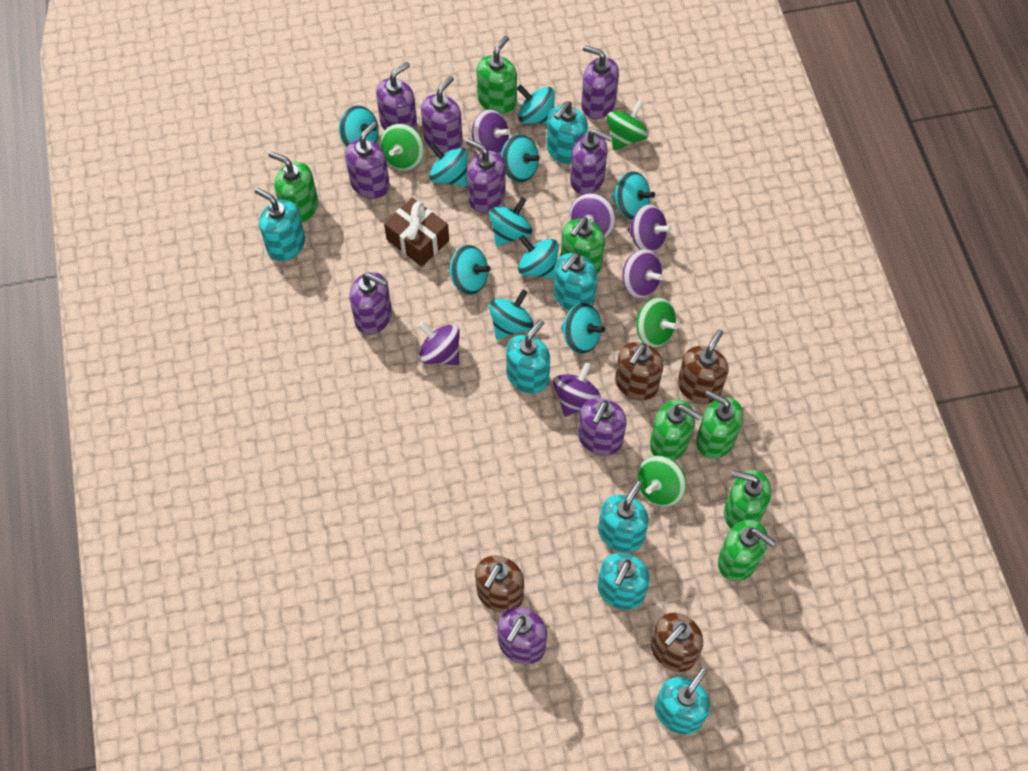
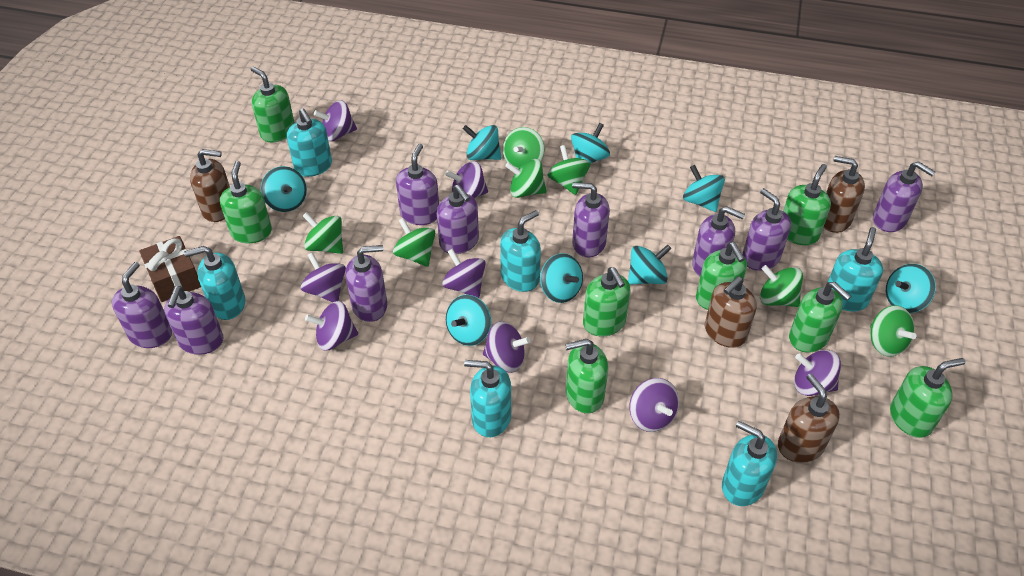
green soap dispenser: 7 -> 8
green spinning top: 4 -> 7
purple spinning top: 6 -> 8
turquoise soap dispenser: 7 -> 6
turquoise spinning top: 10 -> 8

